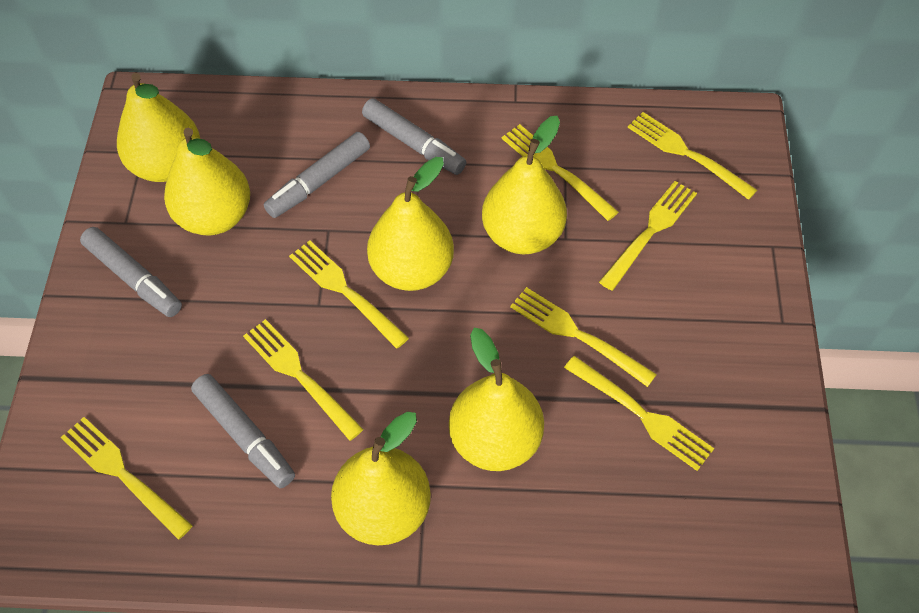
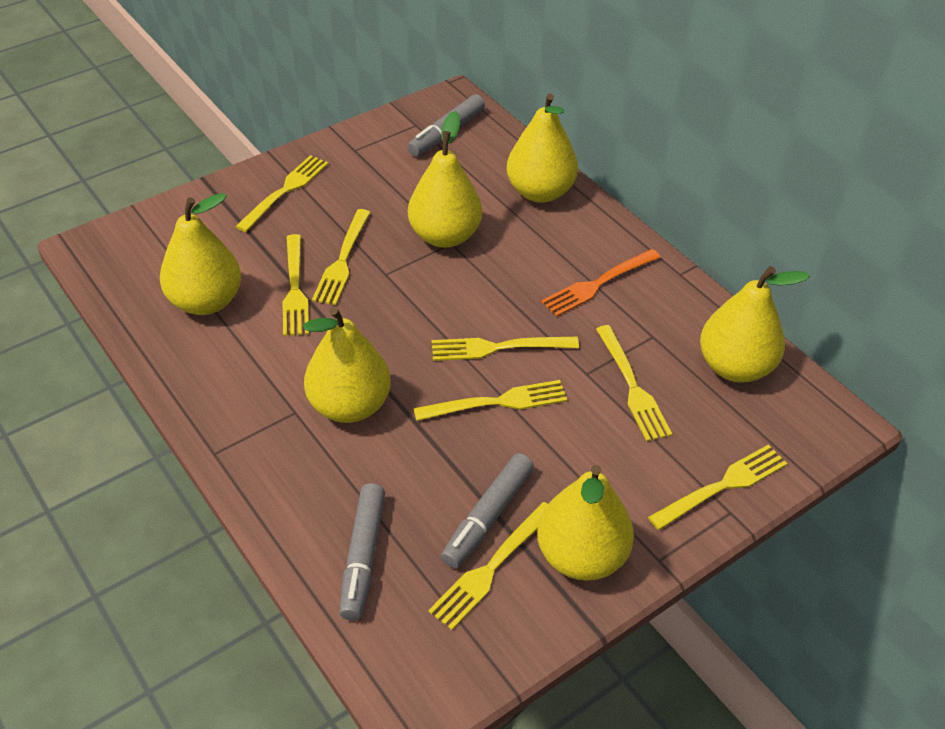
grey marker: 4 -> 3
orange fork: 0 -> 1

